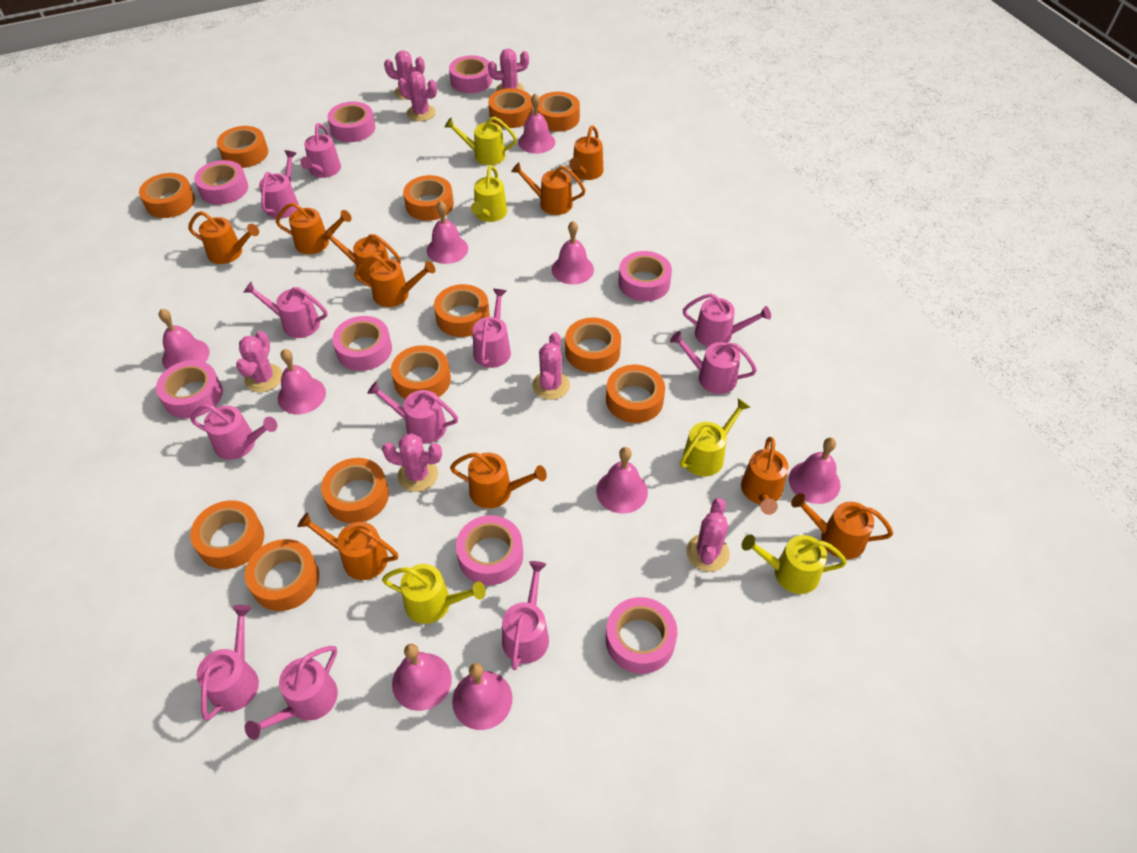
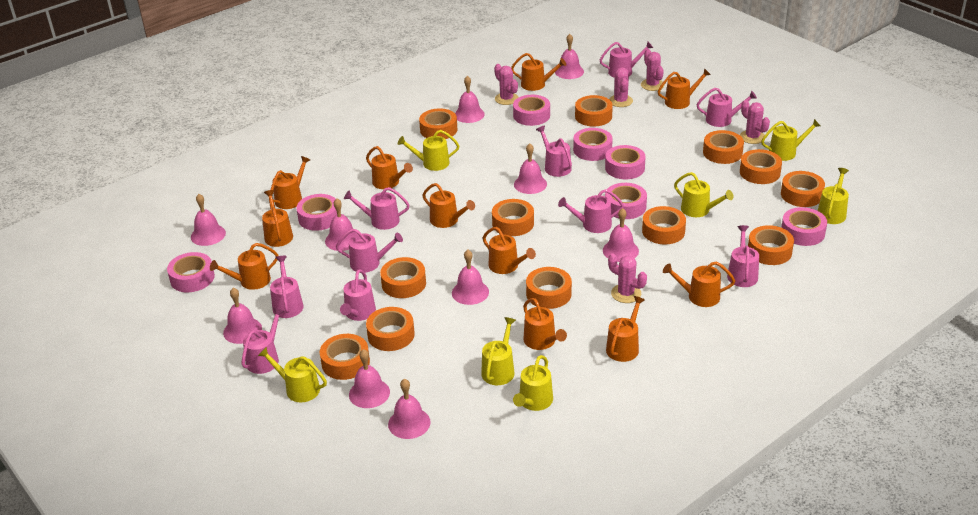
orange watering can: 10 -> 11
pink bell: 9 -> 10
pink cactus: 7 -> 5
pink tape: 8 -> 7
pink watering can: 11 -> 10
yellow watering can: 5 -> 7

